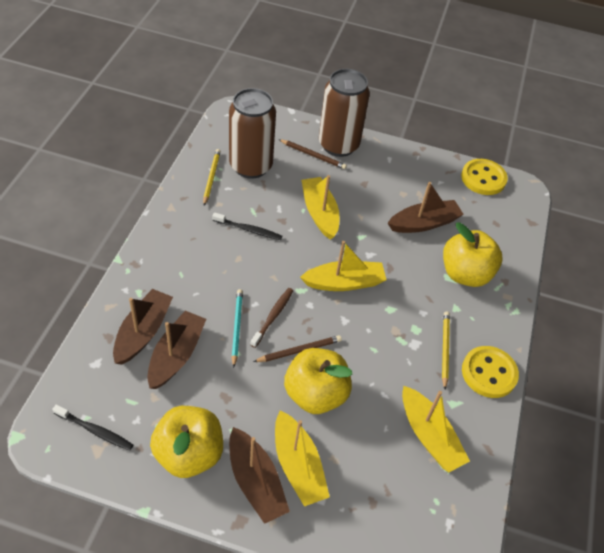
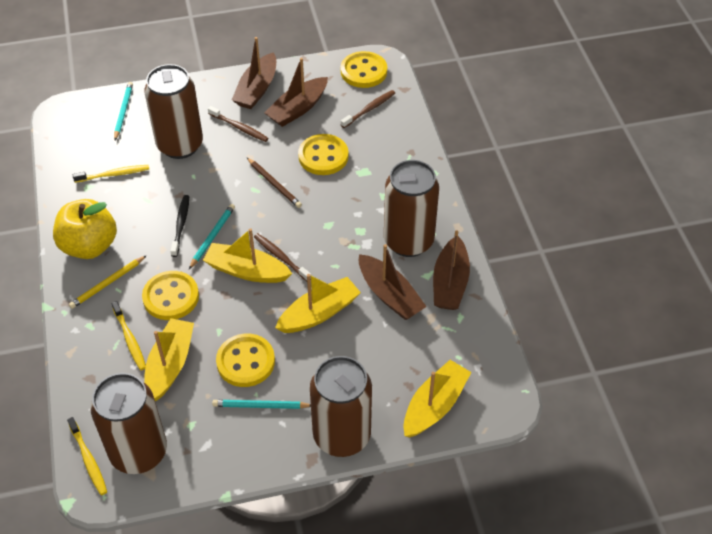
black toothbrush: 2 -> 1
brown can: 2 -> 4
brown pencil: 2 -> 1
brown toothbrush: 1 -> 3
turquoise pencil: 1 -> 3
yellow apple: 3 -> 1
yellow button: 2 -> 4
yellow pencil: 2 -> 1
yellow toothbrush: 0 -> 3

